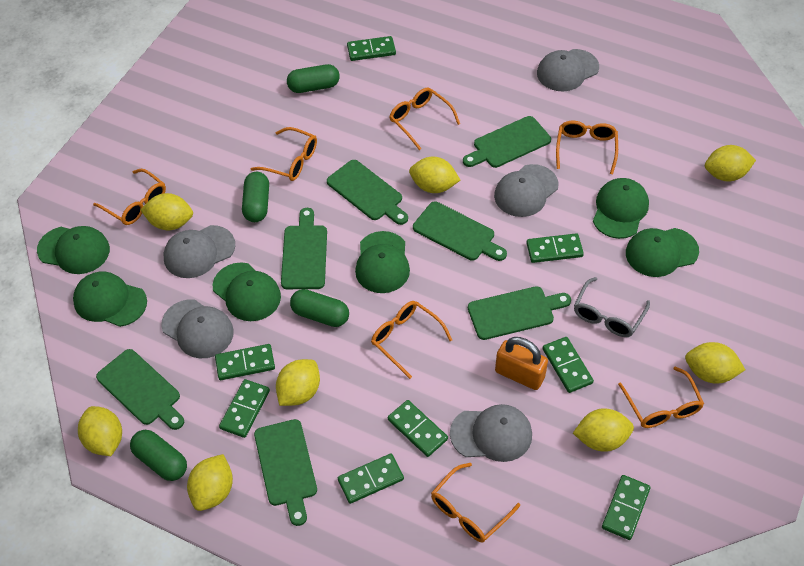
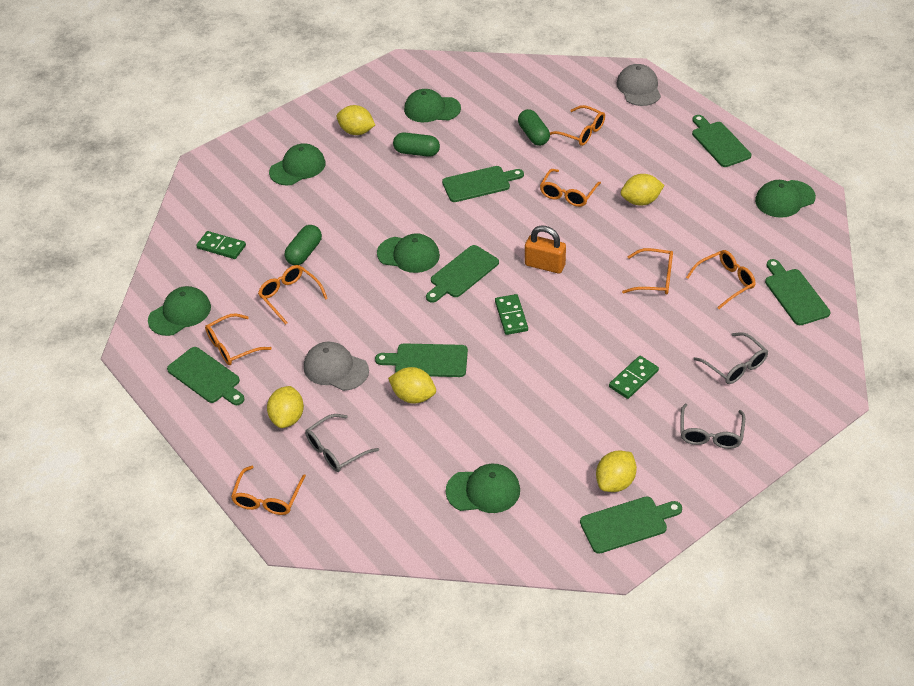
green capsule: 4 -> 3
green domino: 8 -> 3
grey cap: 5 -> 2
grey glasses: 1 -> 3
yellow lemon: 8 -> 5

